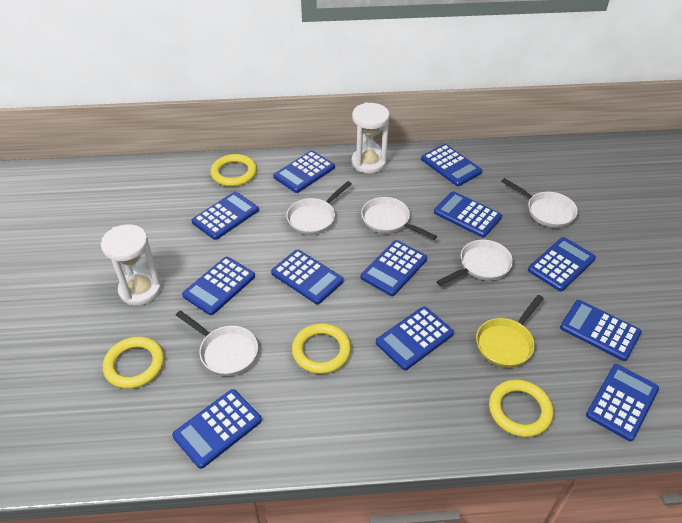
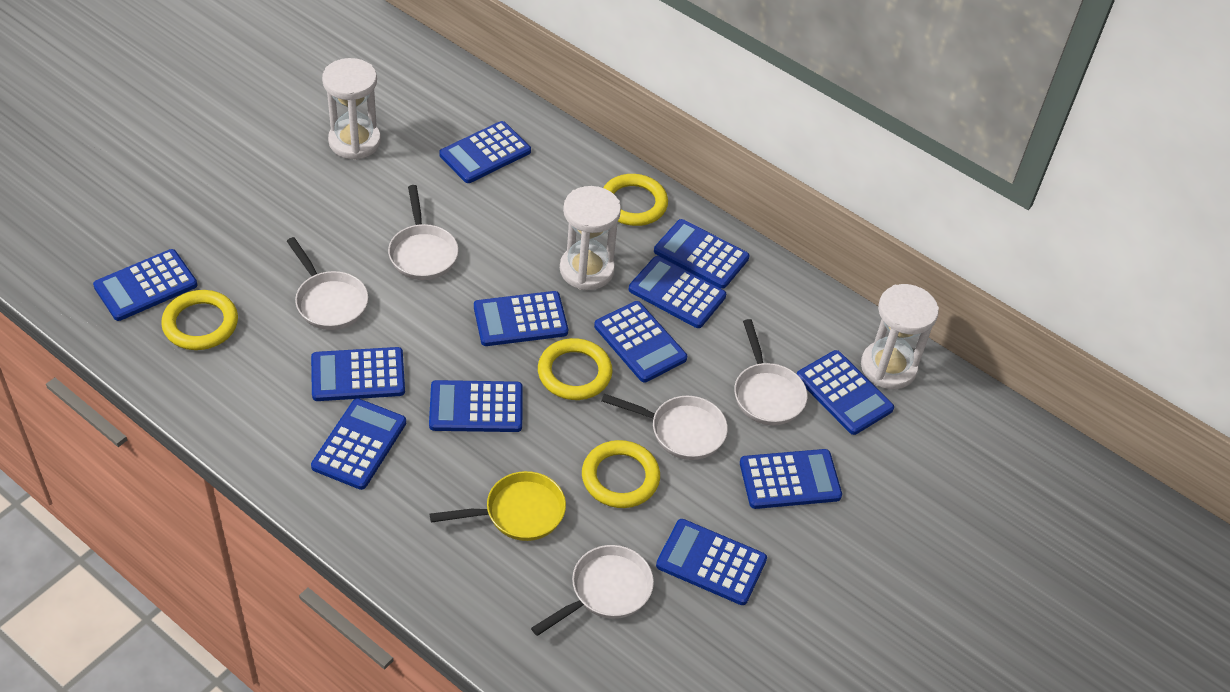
white hourglass: 2 -> 3

